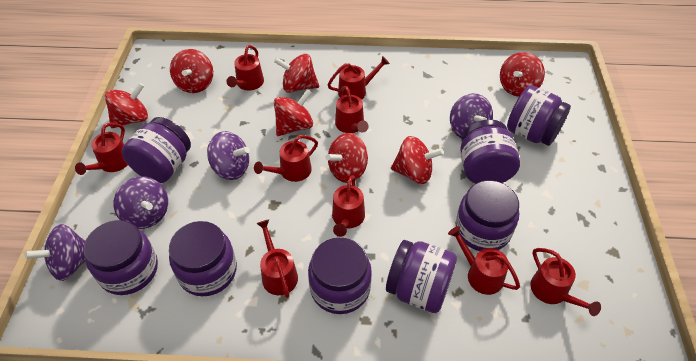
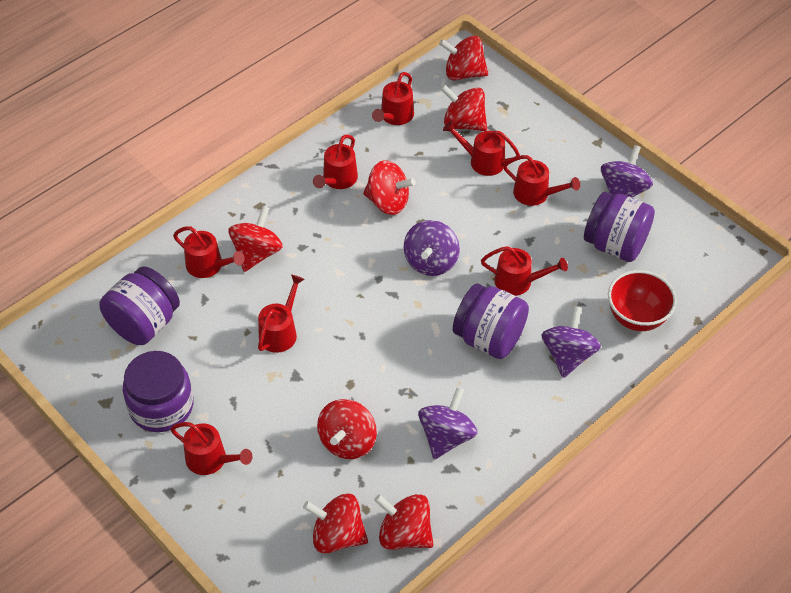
purple jar: 8 -> 4
red bowl: 0 -> 1
red watering can: 9 -> 8

